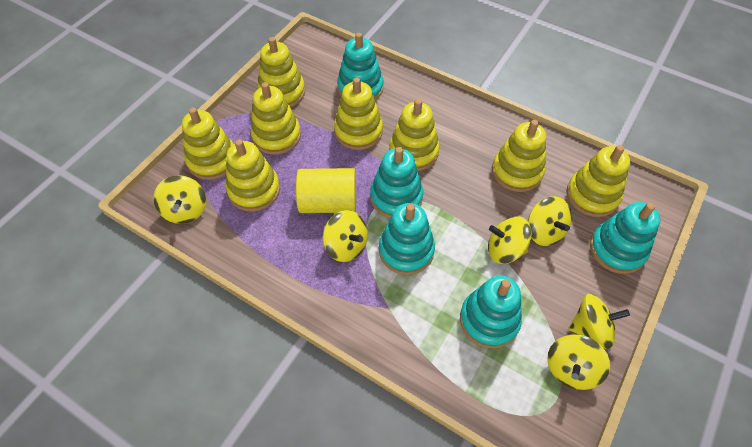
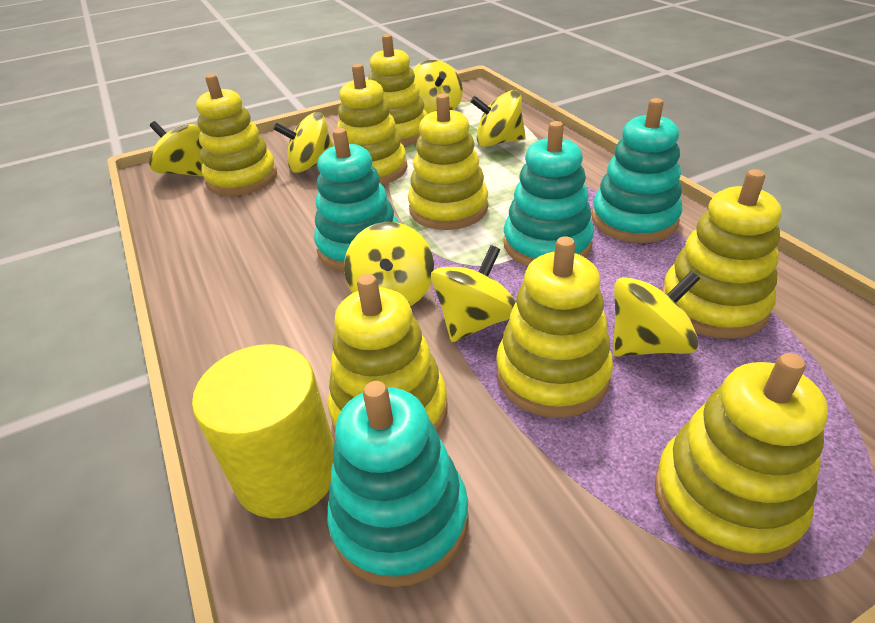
turquoise stacking toy: 5 -> 4
yellow spinning top: 6 -> 7

